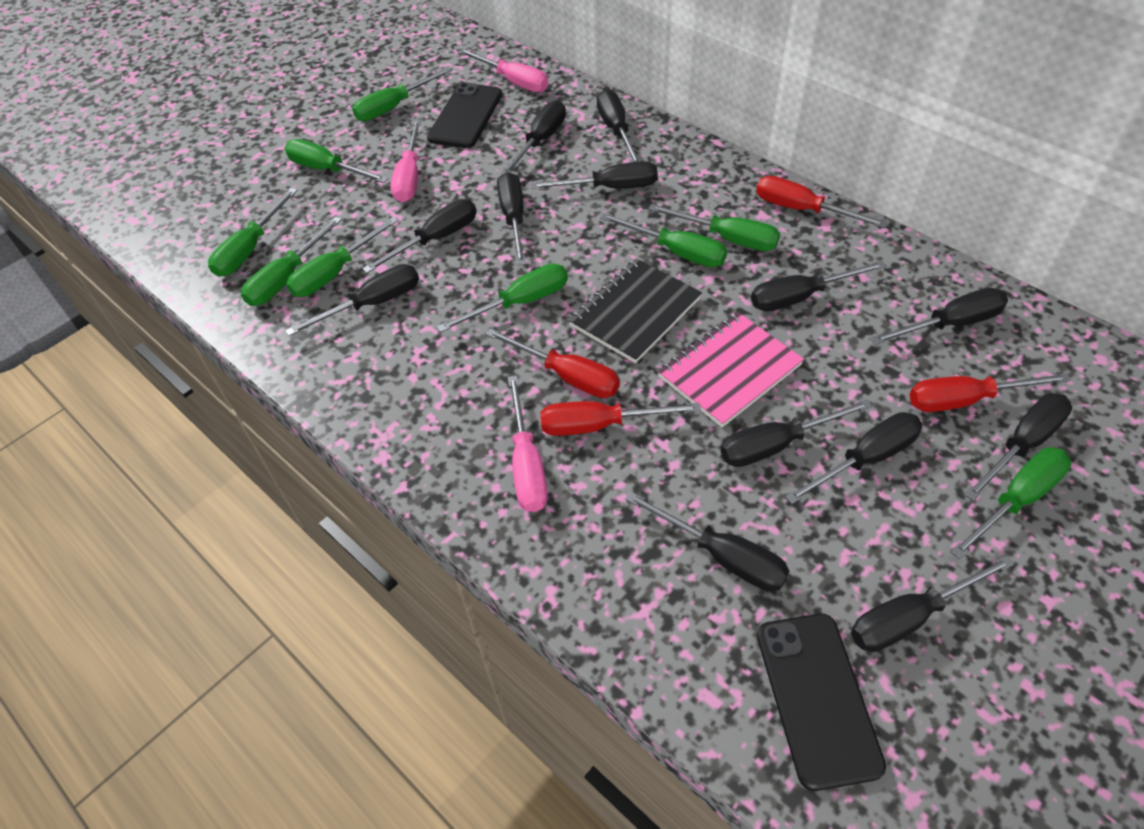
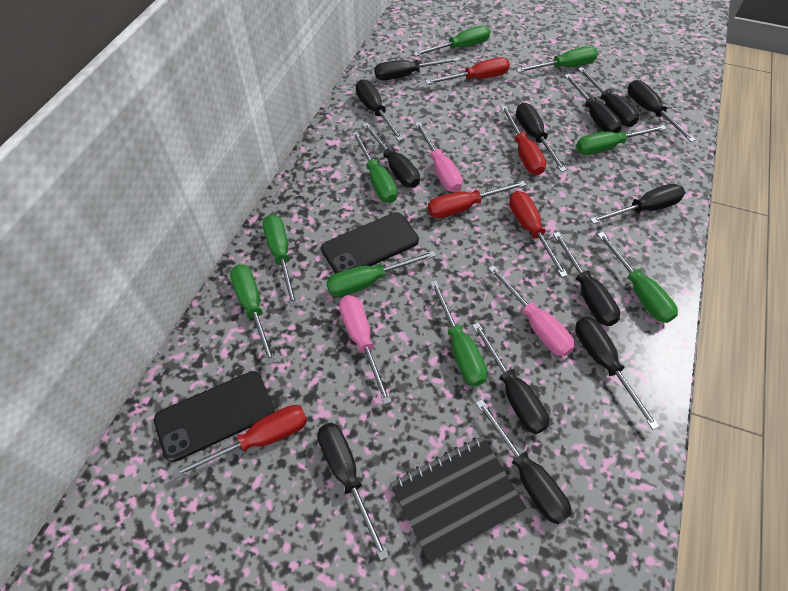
pink notebook: 1 -> 0
red screwdriver: 4 -> 5

